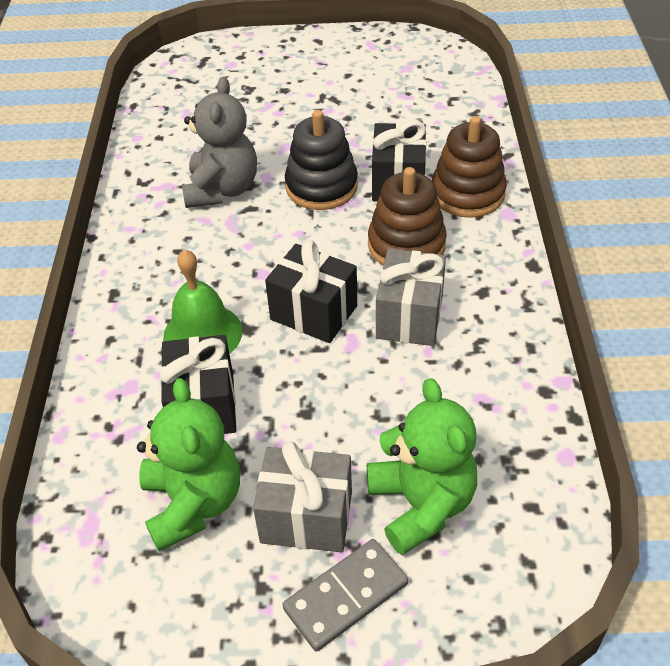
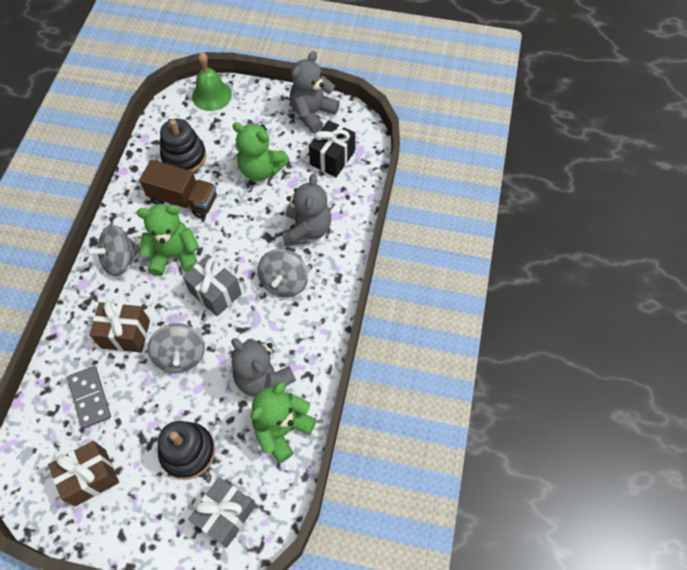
black gift: 3 -> 1
black stacking toy: 1 -> 2
brown gift: 0 -> 2
brown stacking toy: 2 -> 0
brown truck: 0 -> 1
green teddy bear: 2 -> 3
grey spinning top: 0 -> 3
grey teddy bear: 1 -> 3

